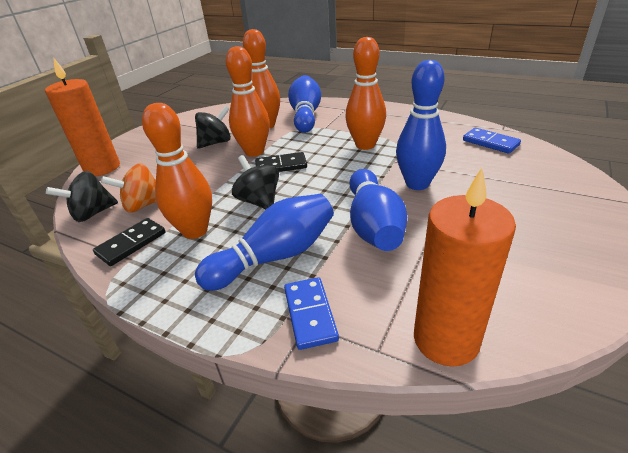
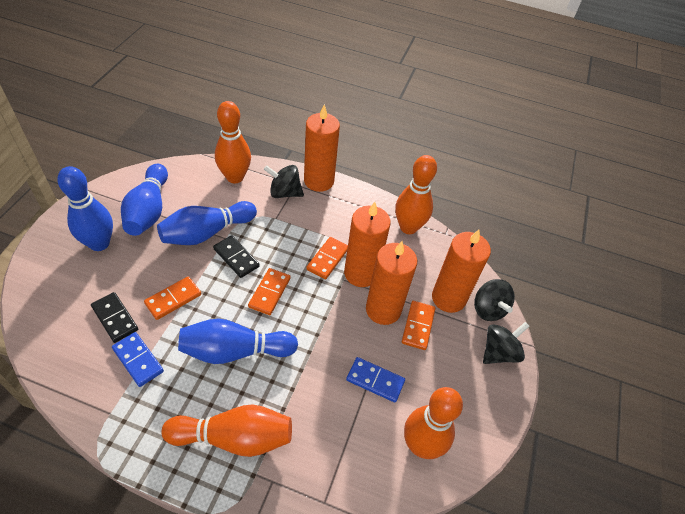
orange candle: 2 -> 4
orange domino: 0 -> 4
orange spinning top: 1 -> 0

